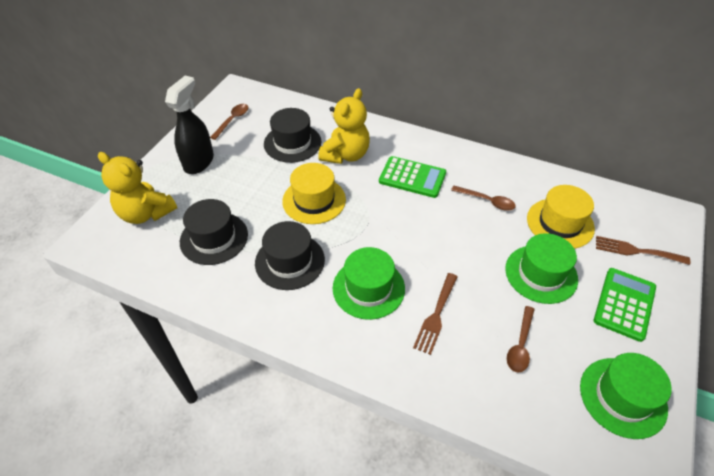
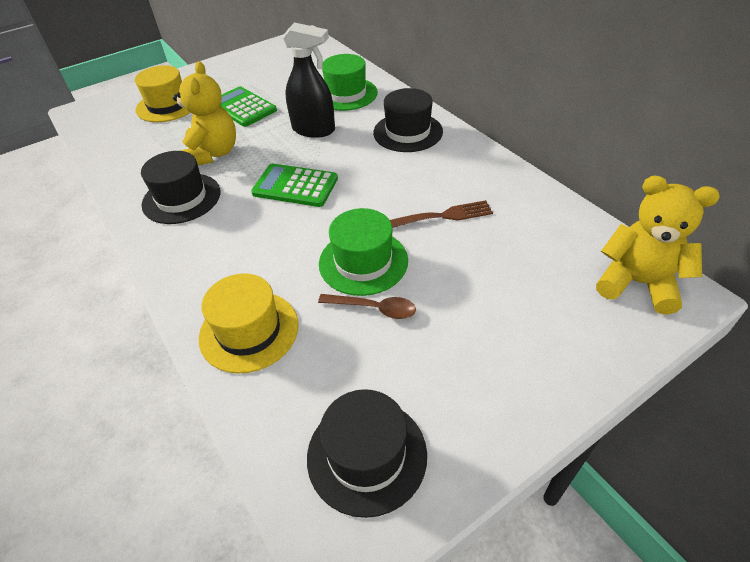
brown fork: 2 -> 1
brown spoon: 3 -> 1
green hat: 3 -> 2

